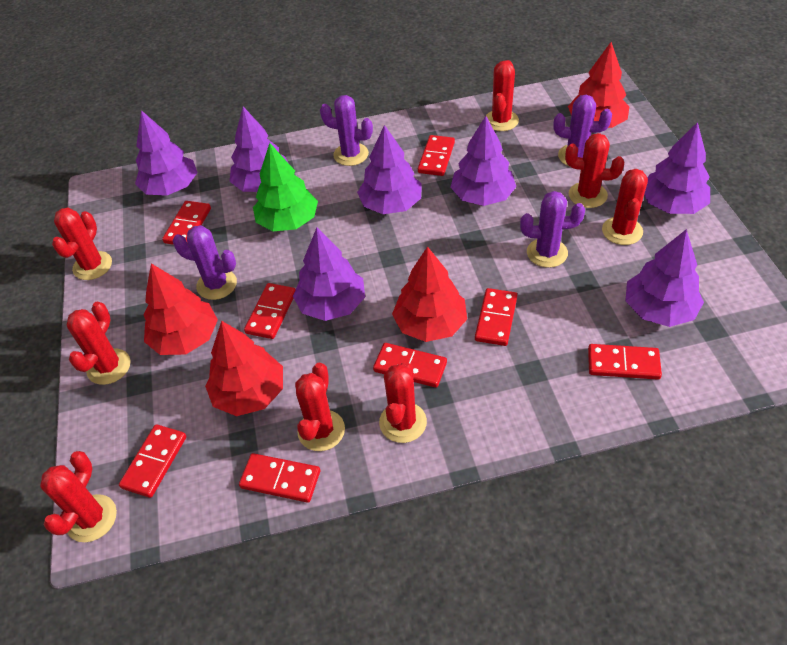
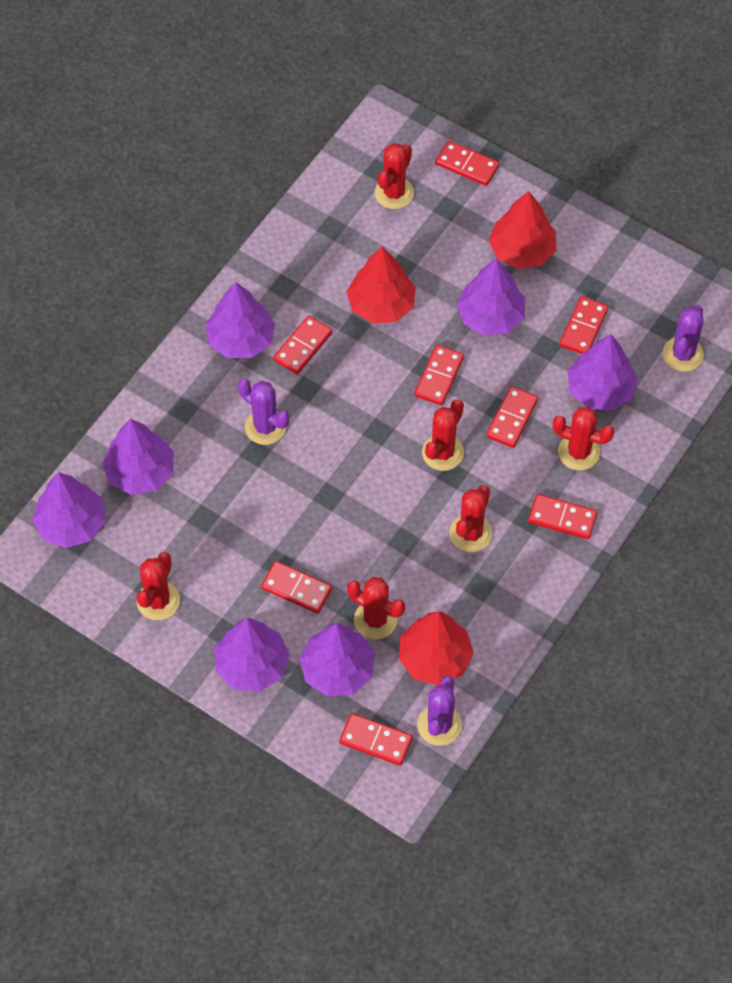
green tree: 1 -> 0
purple cactus: 4 -> 3
red cactus: 8 -> 6
red tree: 4 -> 3

